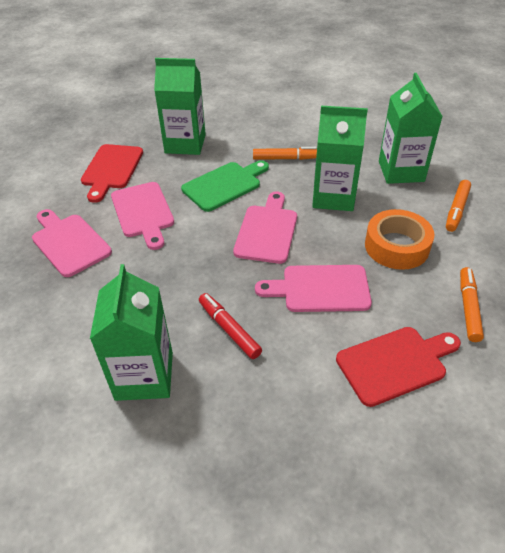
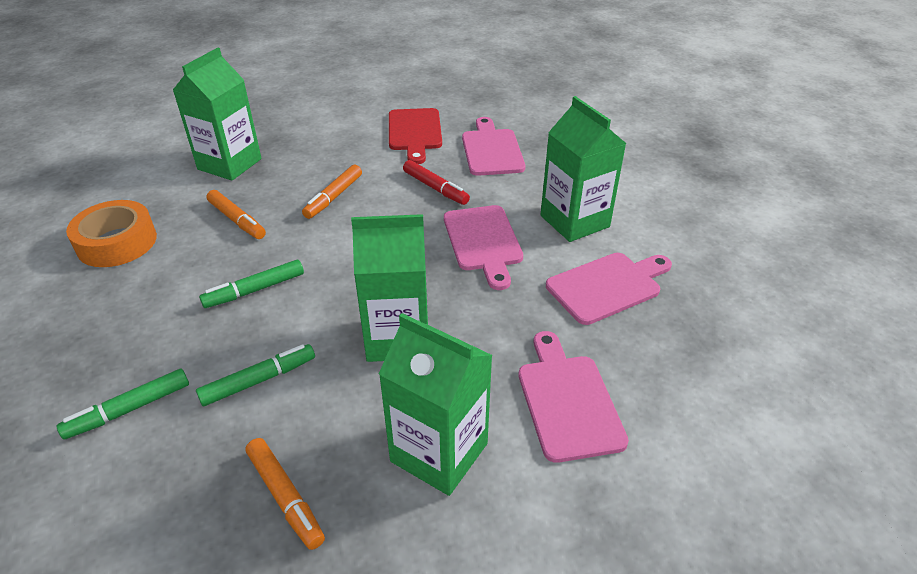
green cutting board: 1 -> 0
green marker: 0 -> 3
red cutting board: 2 -> 1

